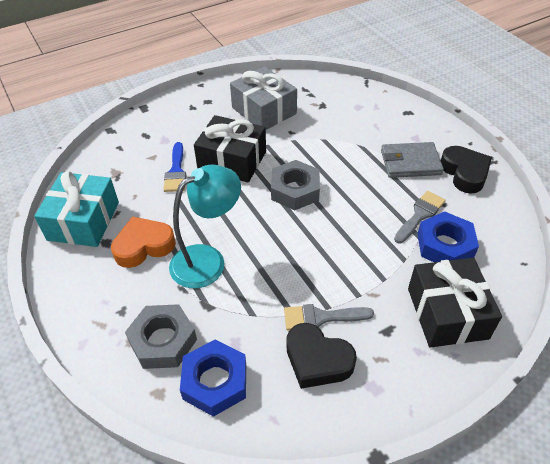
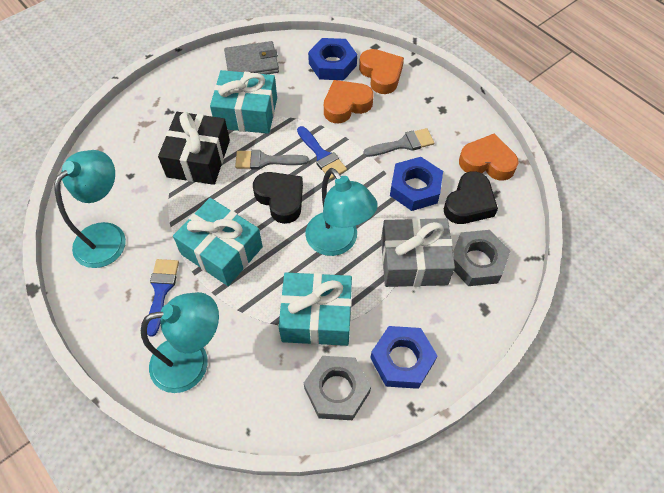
black gift: 2 -> 1
blue brush: 1 -> 2
blue nut: 2 -> 3
orange heart: 1 -> 3
turquoise gift: 1 -> 3
turquoise lamp: 1 -> 3

